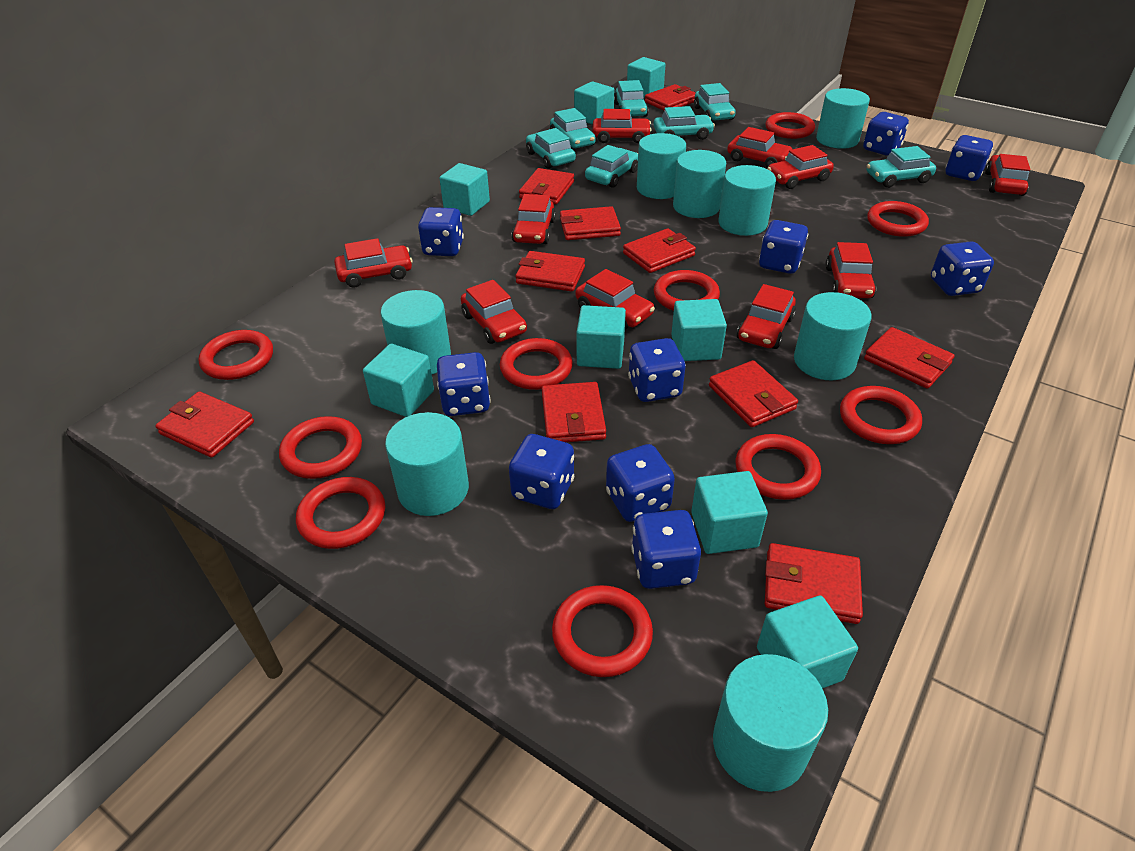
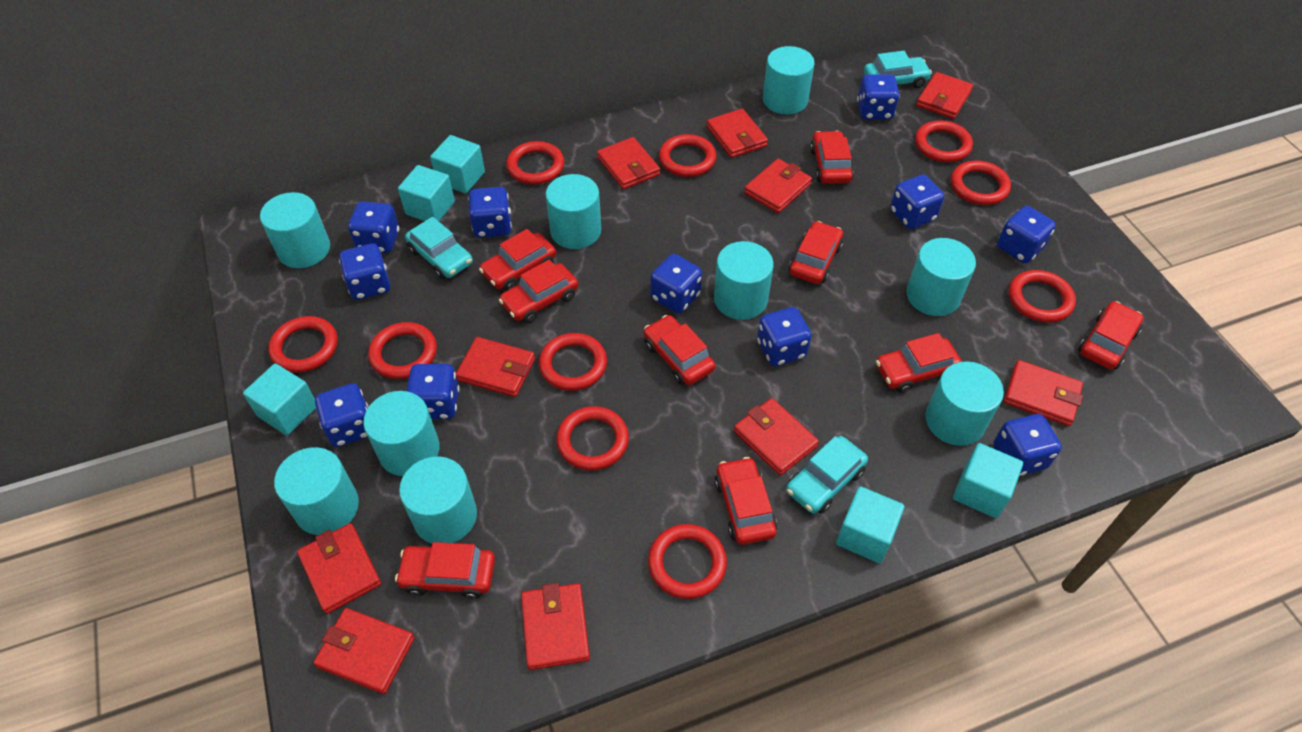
blue dice: 10 -> 11
red car: 10 -> 9
turquoise car: 7 -> 3
turquoise cube: 8 -> 5
turquoise cylinder: 8 -> 9

